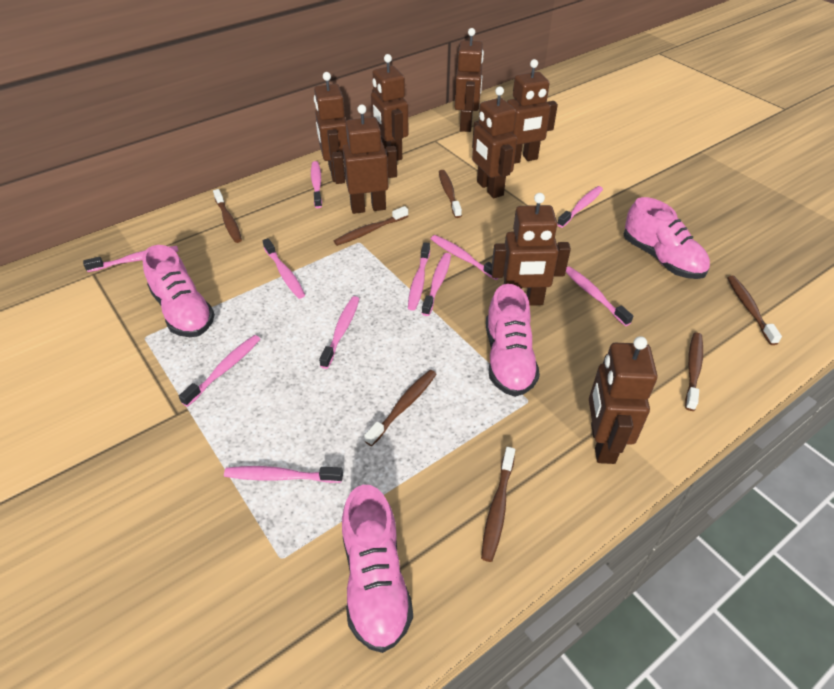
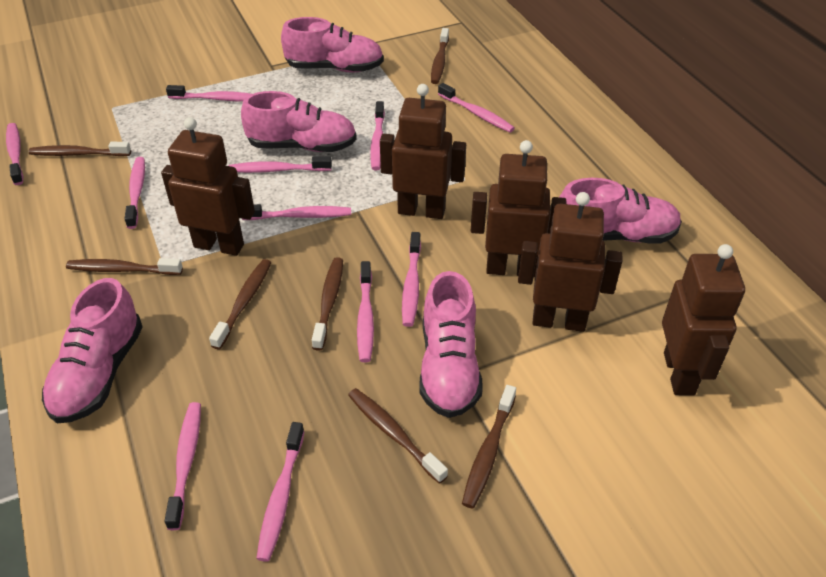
brown robot: 8 -> 5
pink shoe: 4 -> 5

